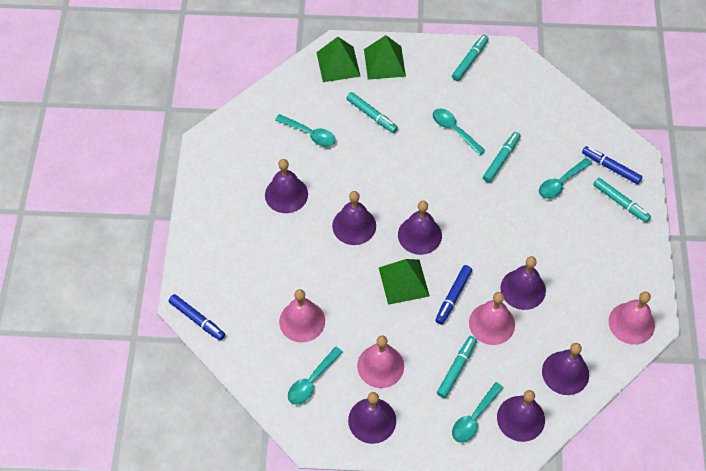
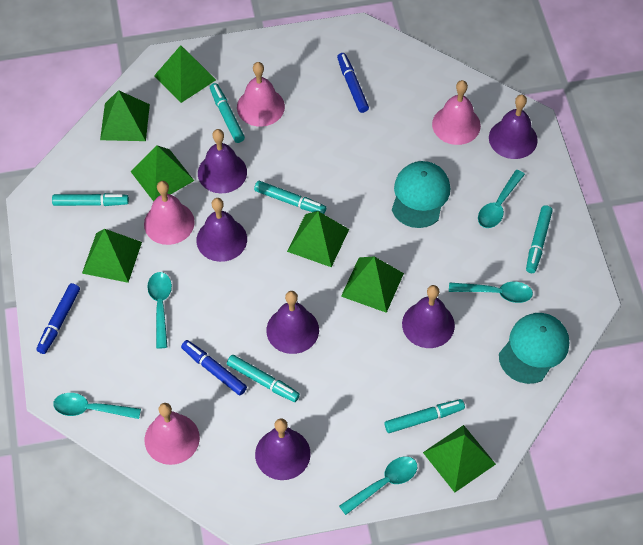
green pyramid: 3 -> 7
purple bell: 7 -> 6
turquoise cap: 0 -> 2
turquoise marker: 5 -> 6

